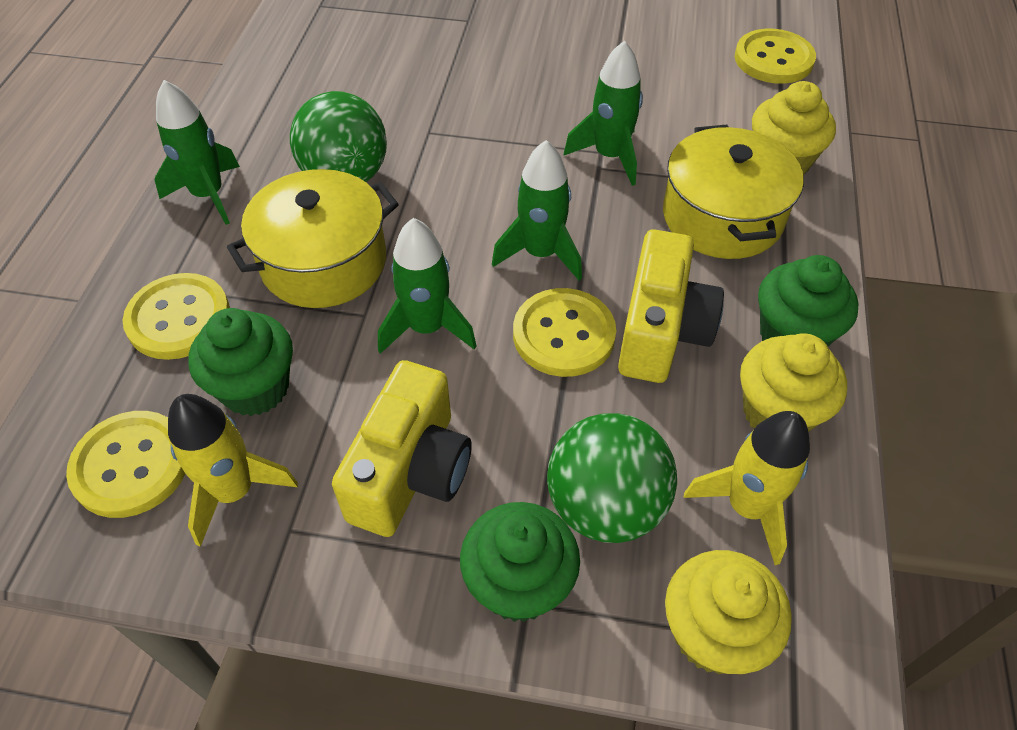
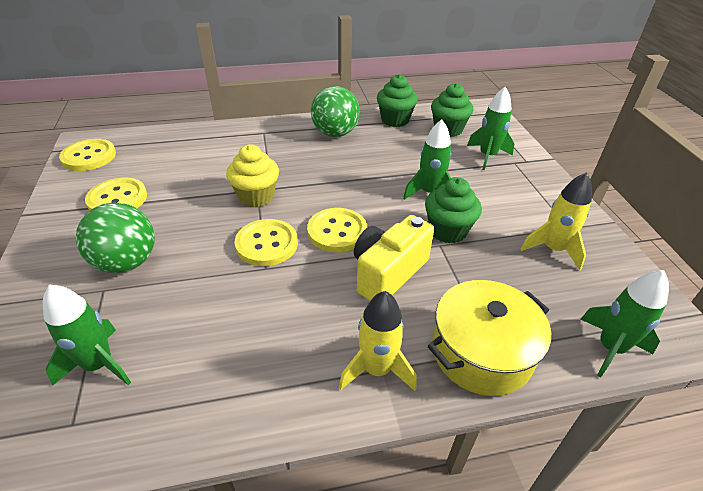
yellow camera: 2 -> 1
yellow cupcake: 3 -> 1
yellow pot: 2 -> 1

